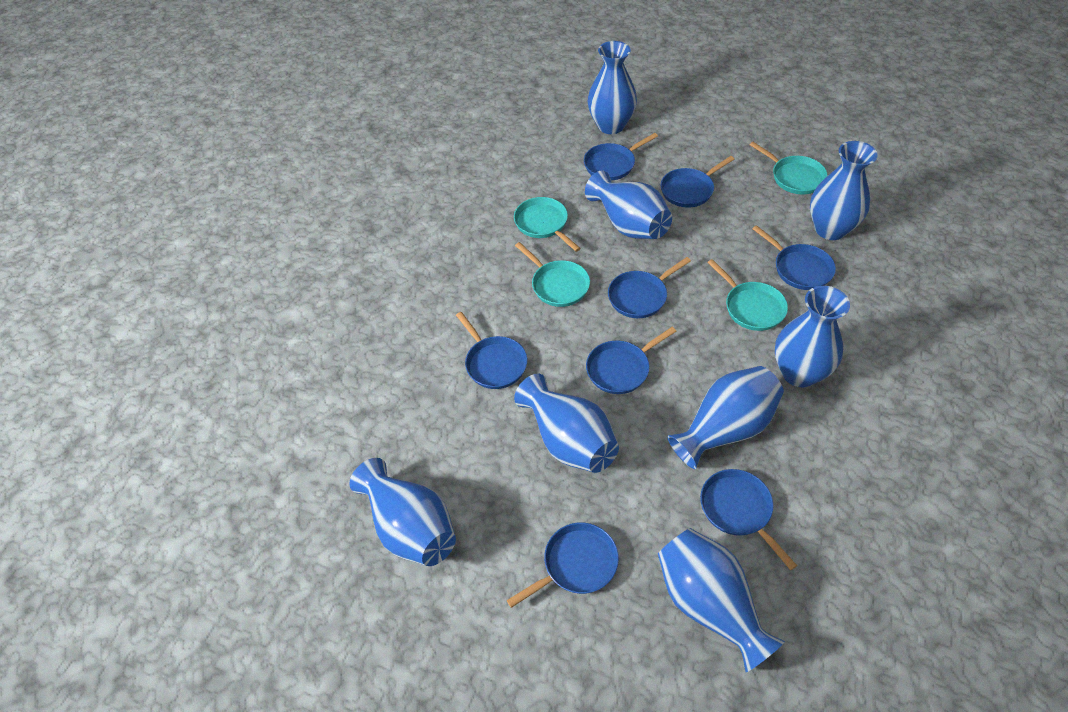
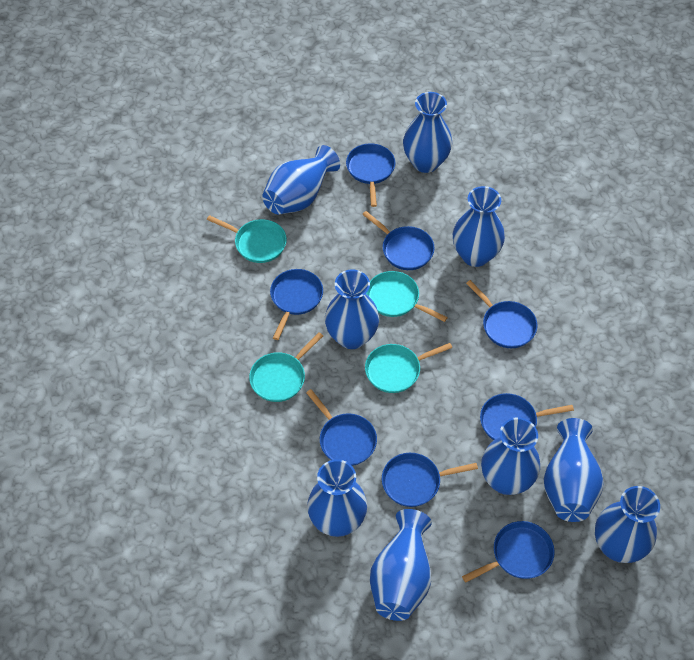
blue vase: 8 -> 9

